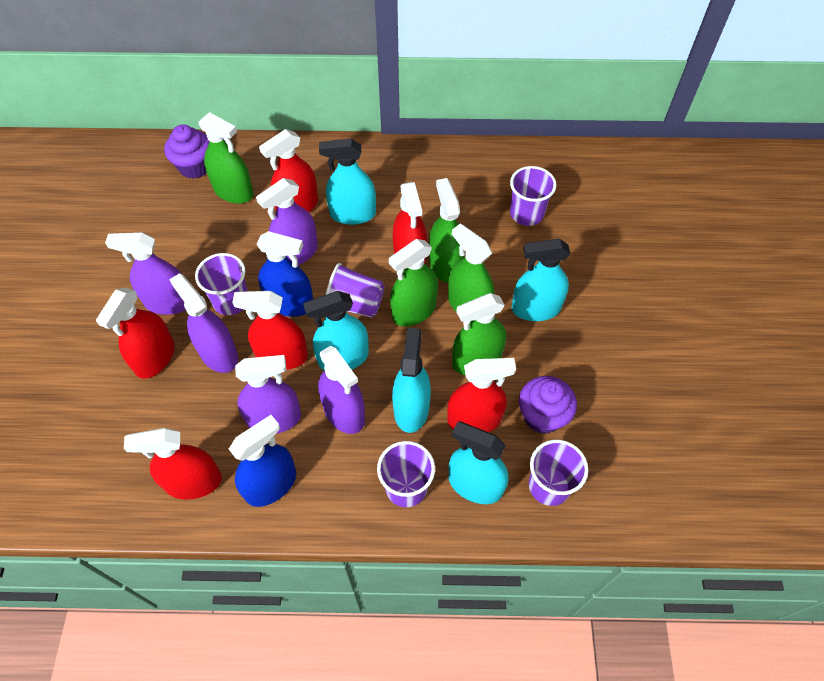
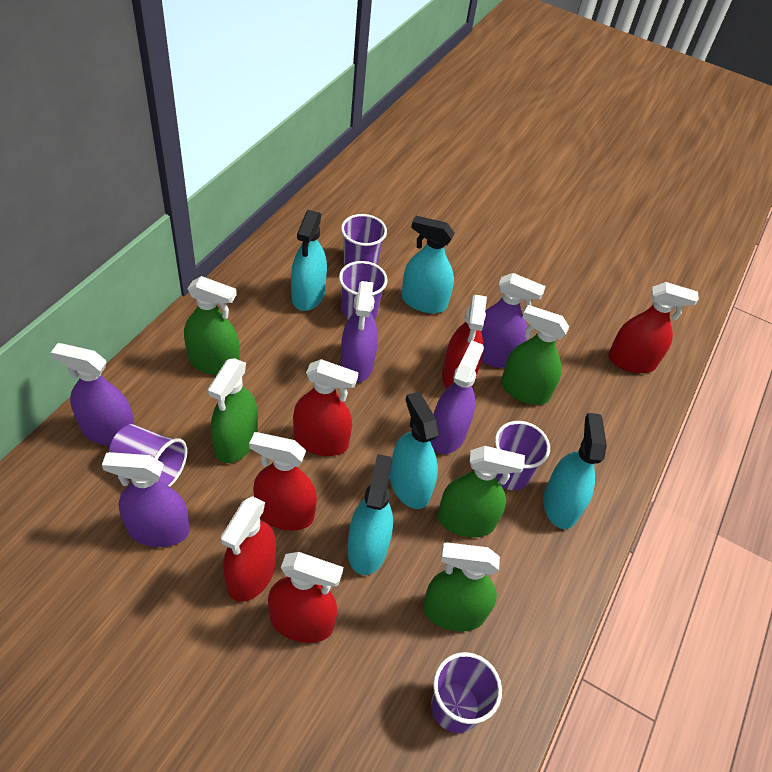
blue spray bottle: 2 -> 0
purple cupcake: 2 -> 0

